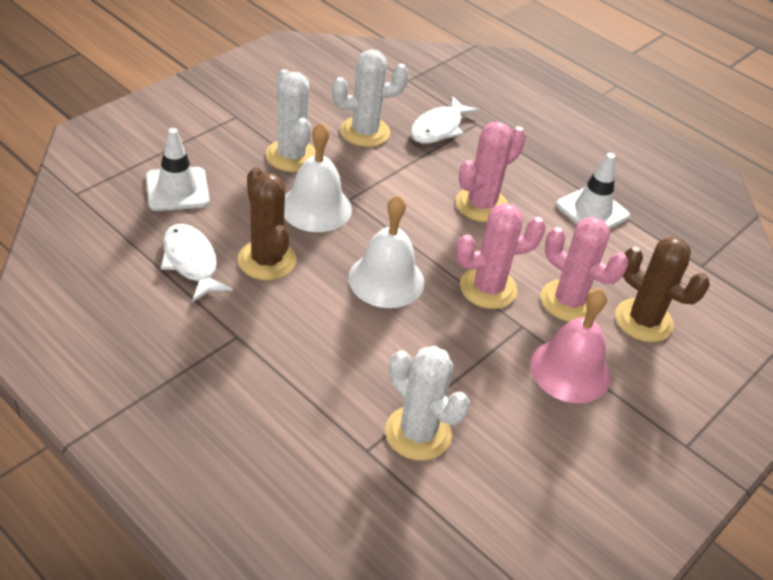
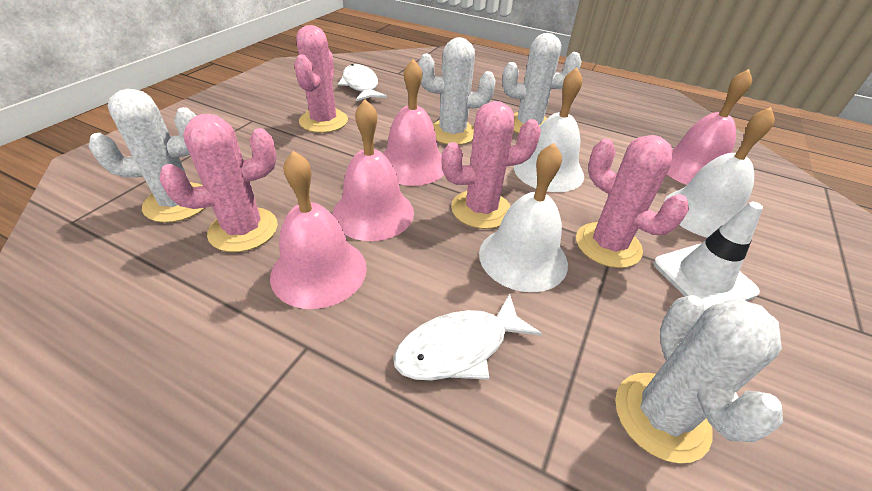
brown cactus: 2 -> 0
pink bell: 1 -> 4
pink cactus: 3 -> 4
white bell: 2 -> 3
white cactus: 3 -> 4
white traffic cone: 2 -> 1

